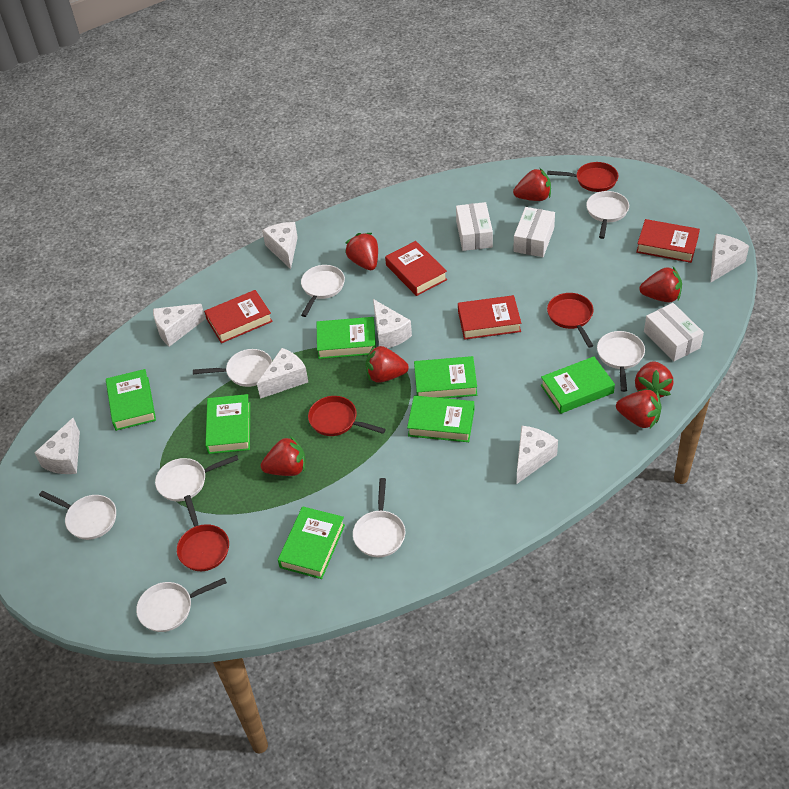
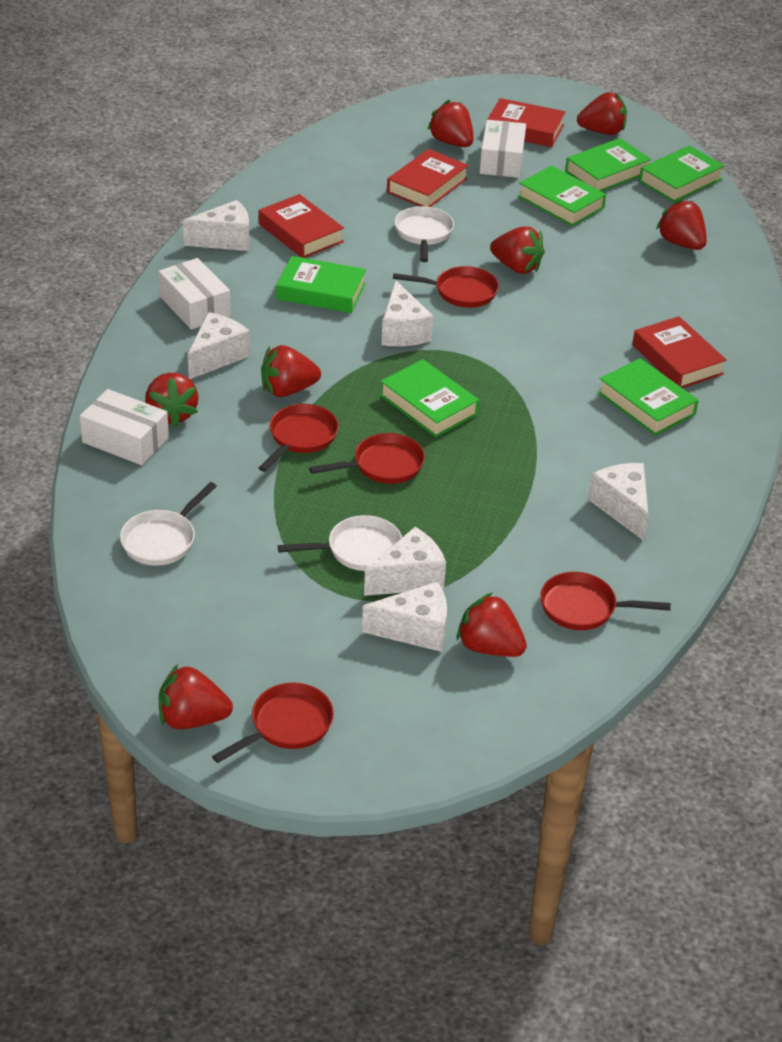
green book: 7 -> 6
red pan: 4 -> 5
red strawberry: 7 -> 8
white cheese: 7 -> 6
white pan: 8 -> 3

